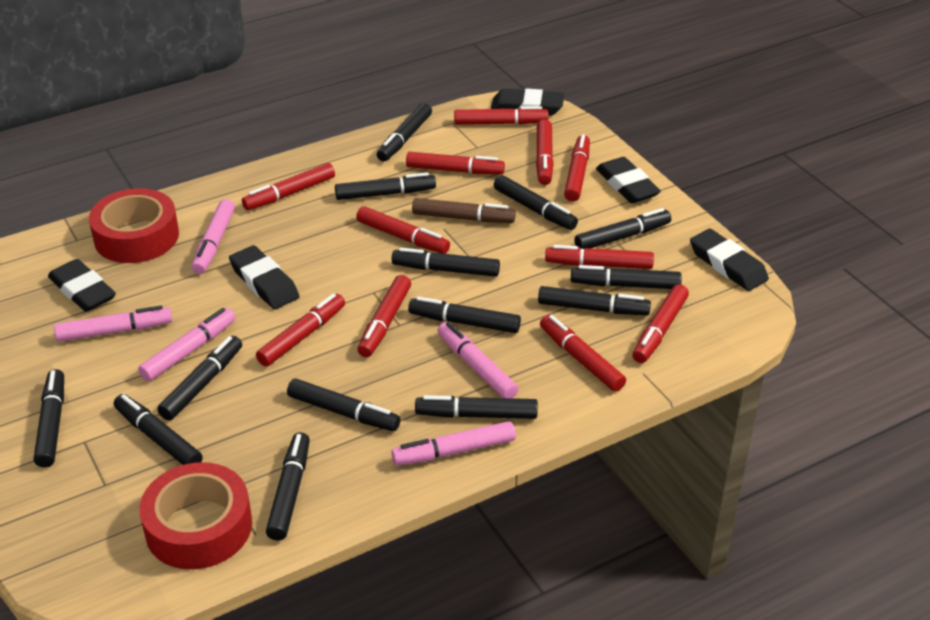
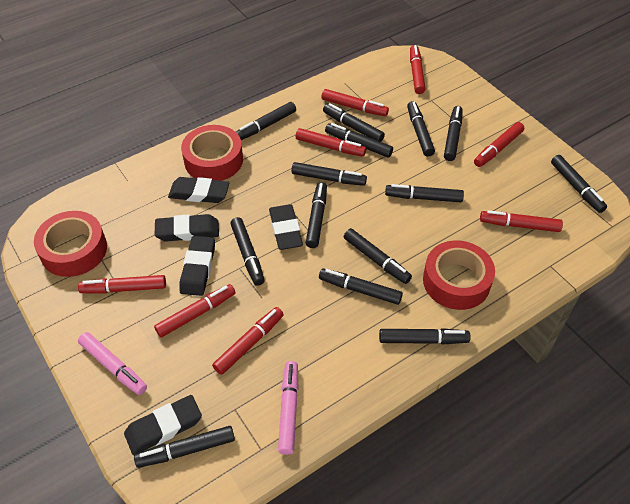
brown marker: 1 -> 0
pink marker: 5 -> 2
red marker: 11 -> 8
red tape: 2 -> 3

